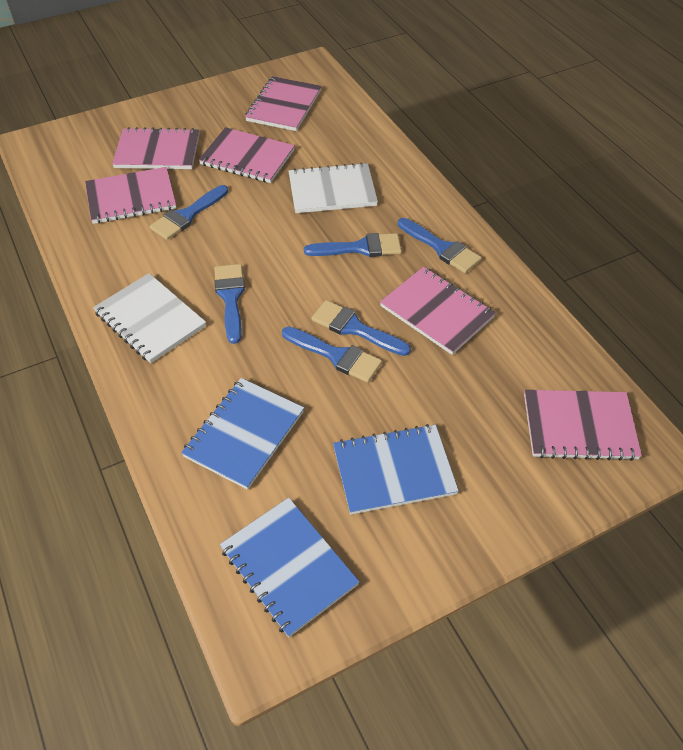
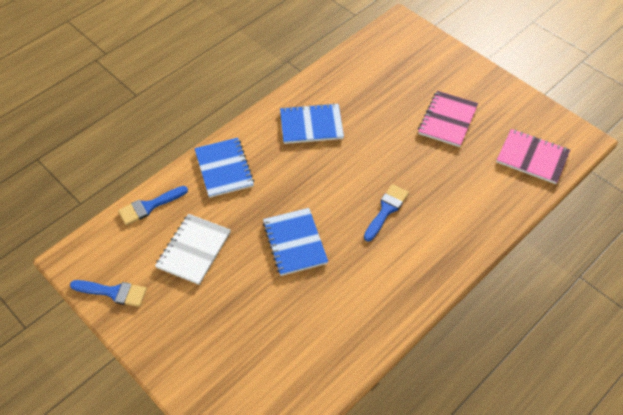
blue brush: 6 -> 3
pink notebook: 6 -> 2
white notebook: 2 -> 1

